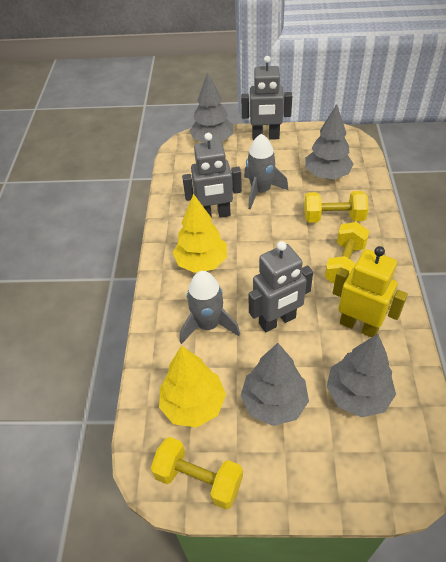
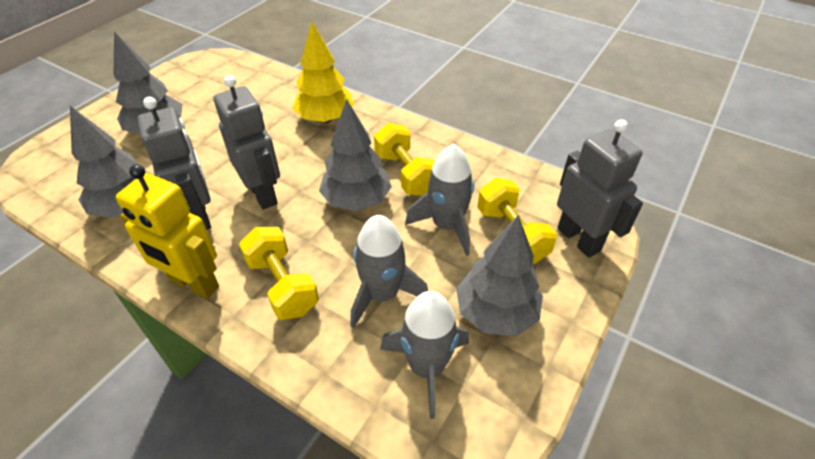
grey rocket: 2 -> 3
yellow tree: 2 -> 1

